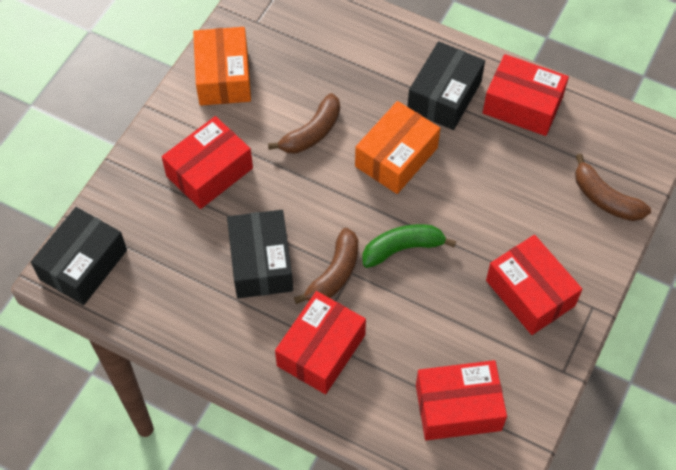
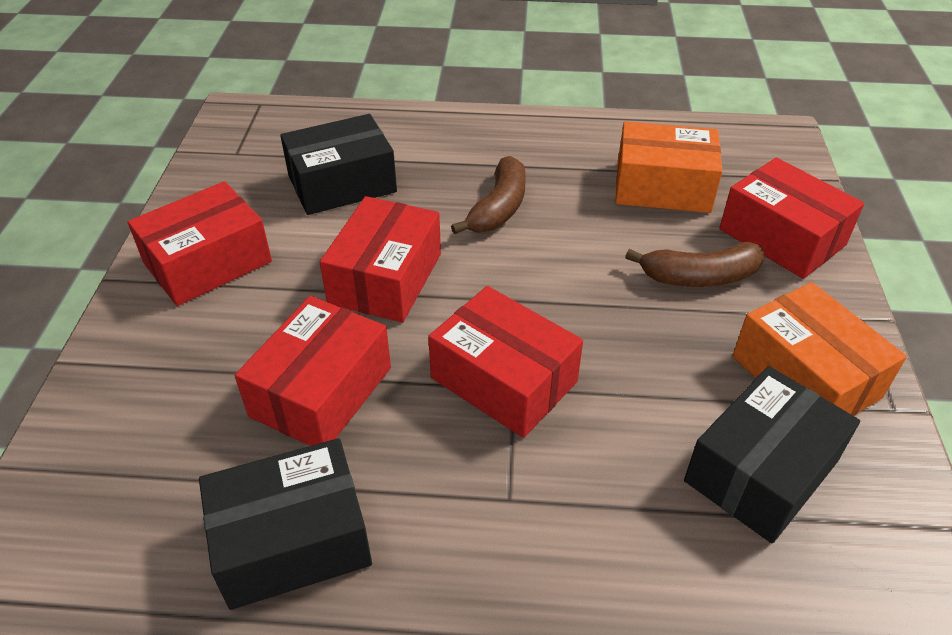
brown banana: 3 -> 2
green banana: 1 -> 0

